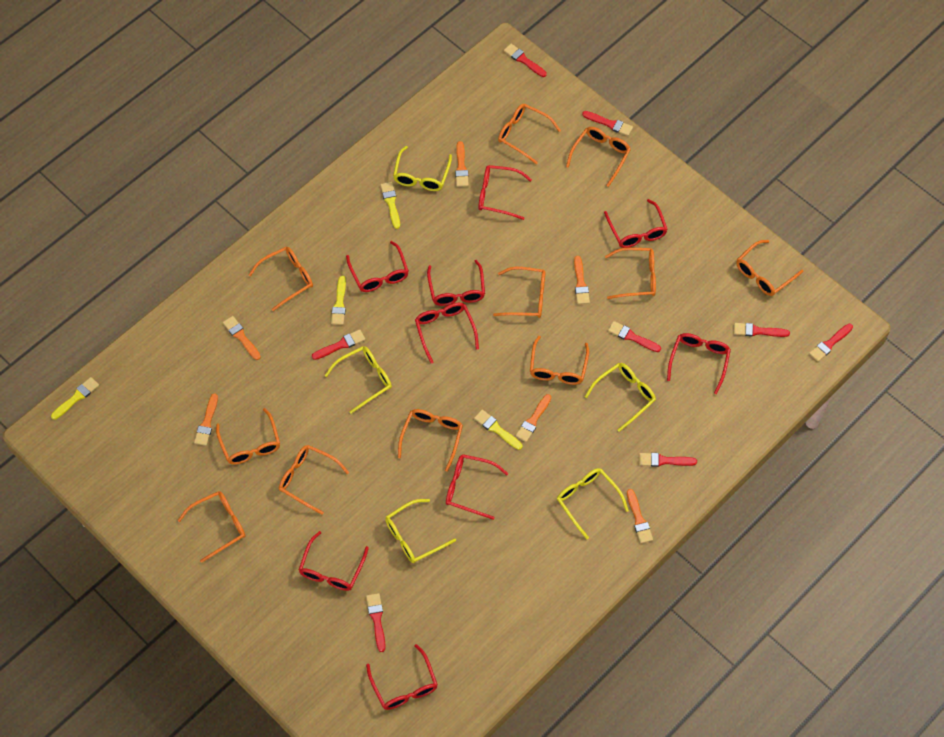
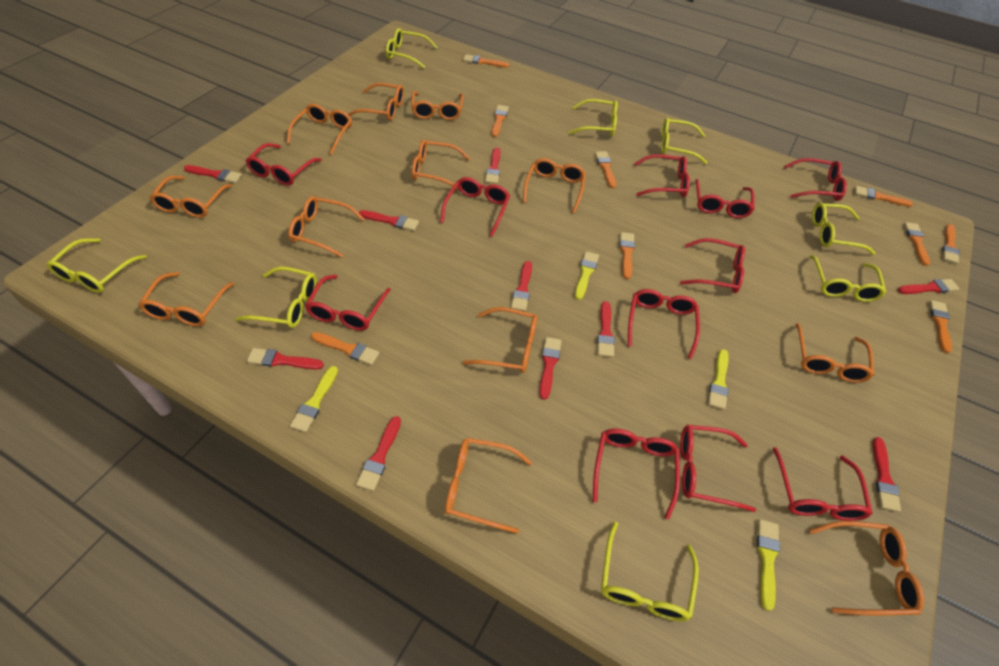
orange brush: 6 -> 9
orange glasses: 11 -> 12
red brush: 8 -> 10
red glasses: 9 -> 11
yellow glasses: 5 -> 8

